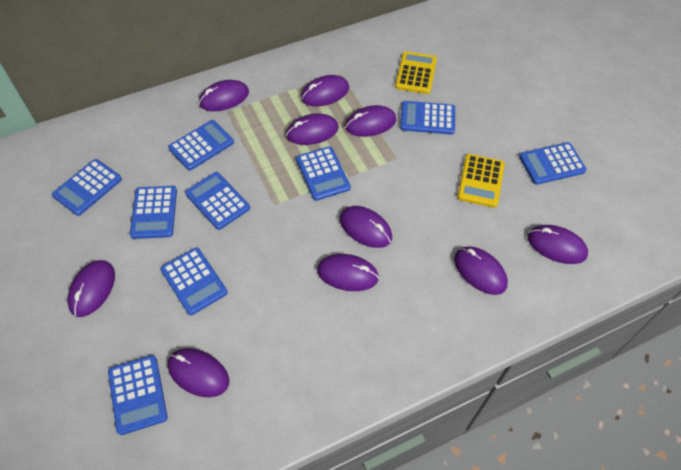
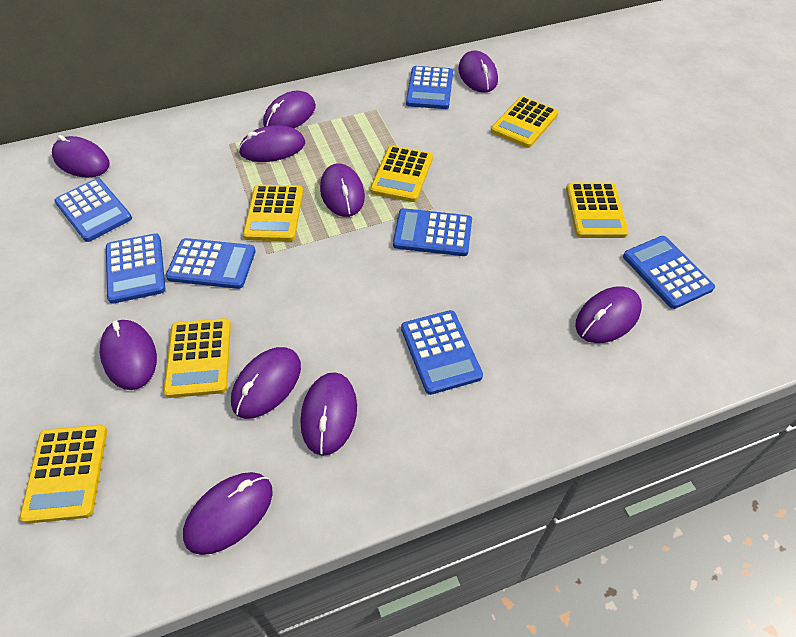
blue calculator: 9 -> 7
yellow calculator: 2 -> 6

